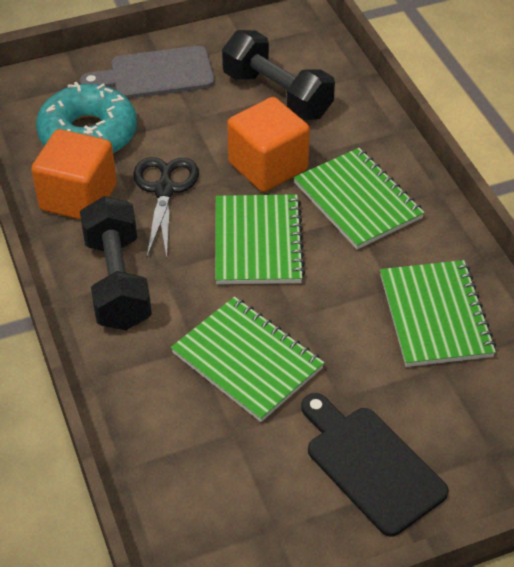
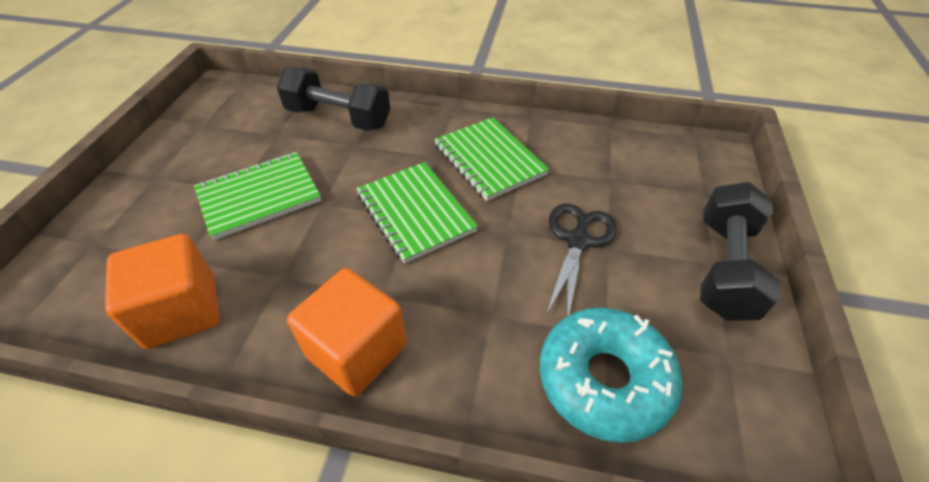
black cutting board: 1 -> 0
green notebook: 4 -> 3
grey cutting board: 1 -> 0

